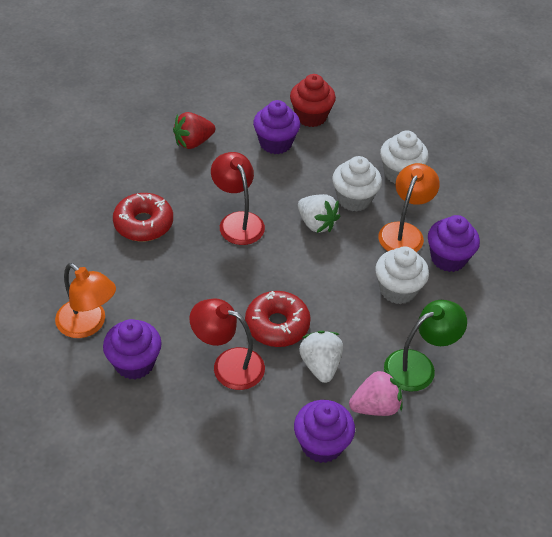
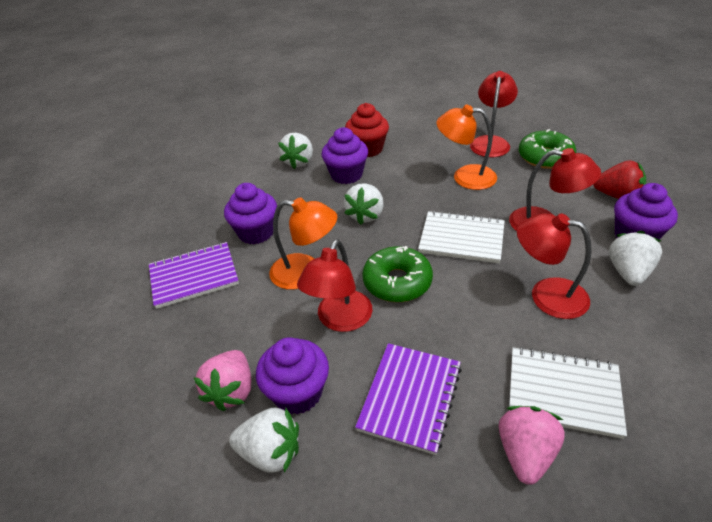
green donut: 0 -> 2
green lamp: 1 -> 0
pink strawberry: 1 -> 2
purple notebook: 0 -> 2
red donut: 2 -> 0
red lamp: 2 -> 4
white cupcake: 3 -> 0
white notebook: 0 -> 2
white strawberry: 2 -> 4

